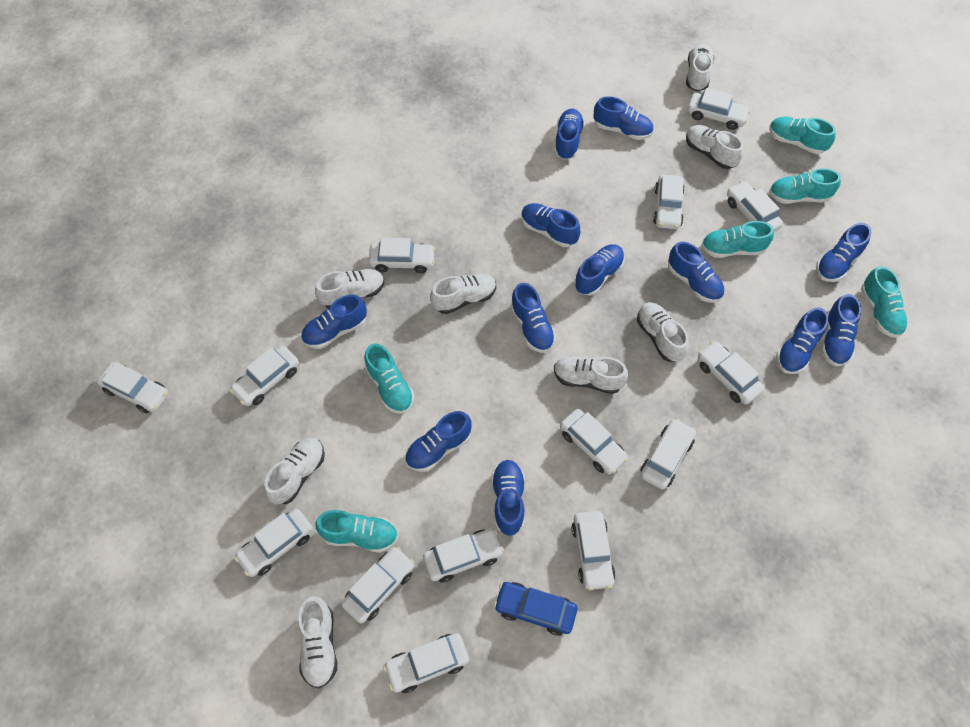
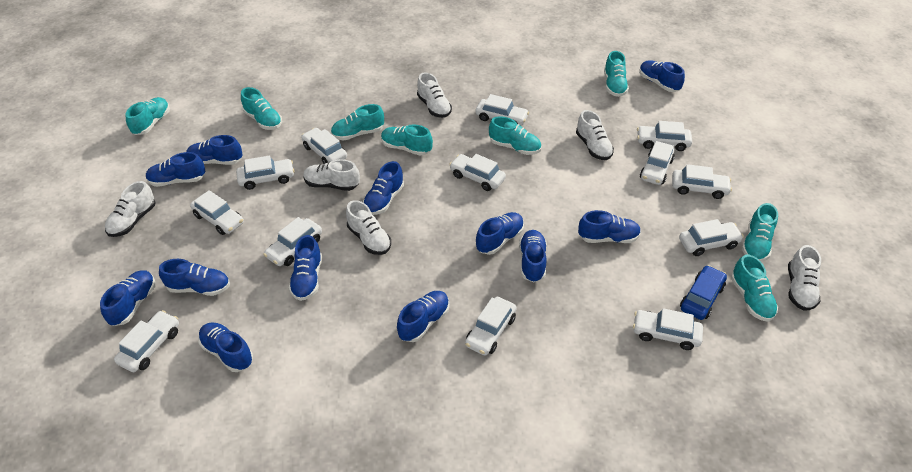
turquoise shoe: 6 -> 8
white car: 14 -> 13
white shoe: 8 -> 6

